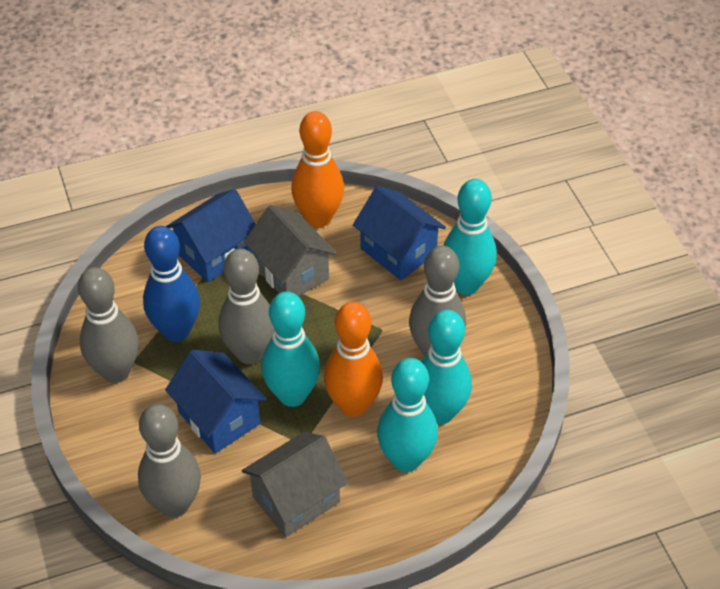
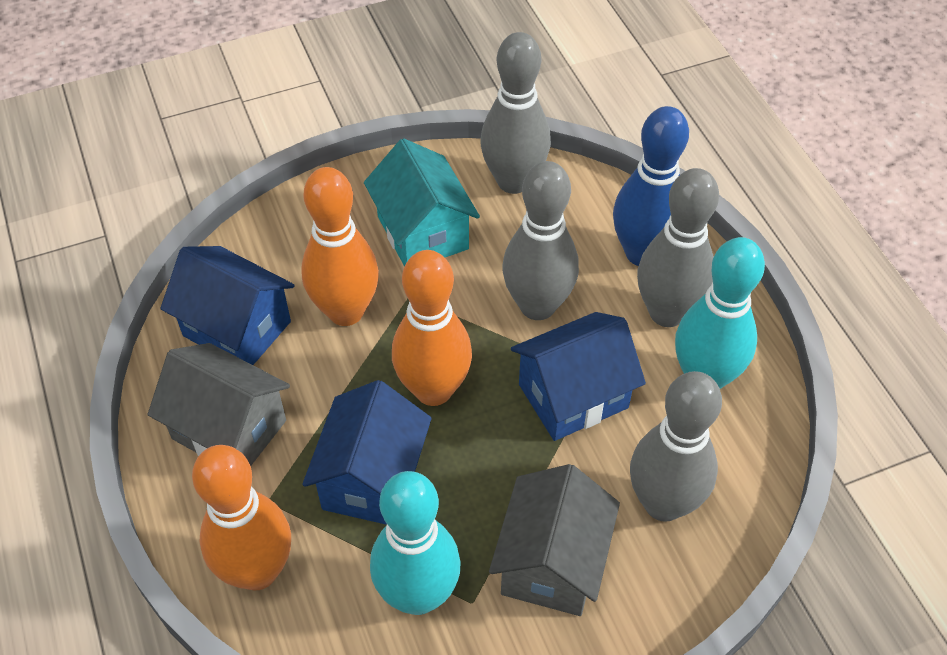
orange bowling pin: 2 -> 3
turquoise bowling pin: 4 -> 2
turquoise house: 0 -> 1

